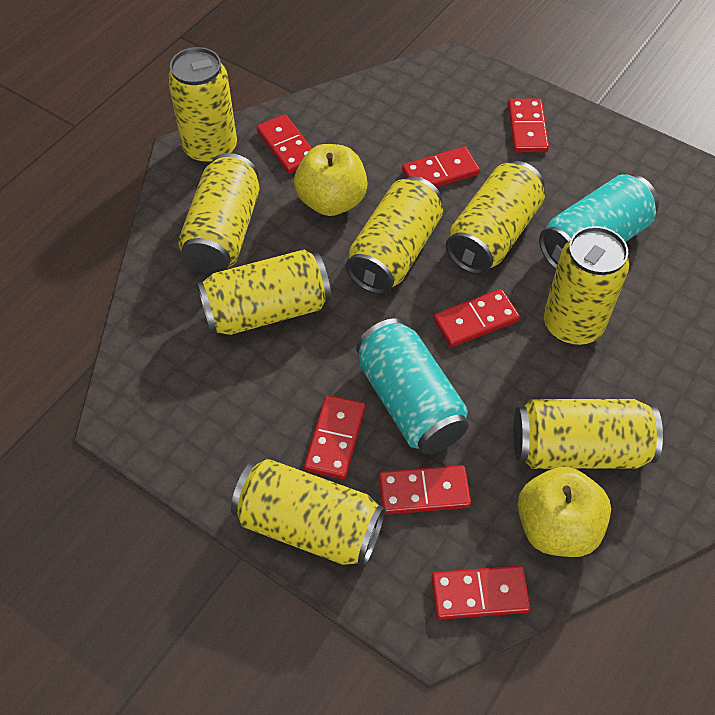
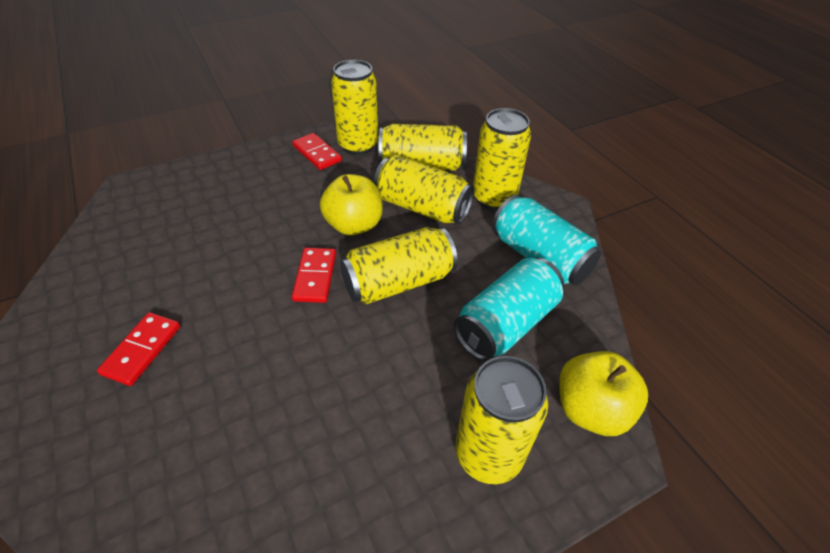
red domino: 7 -> 3
yellow can: 8 -> 6

